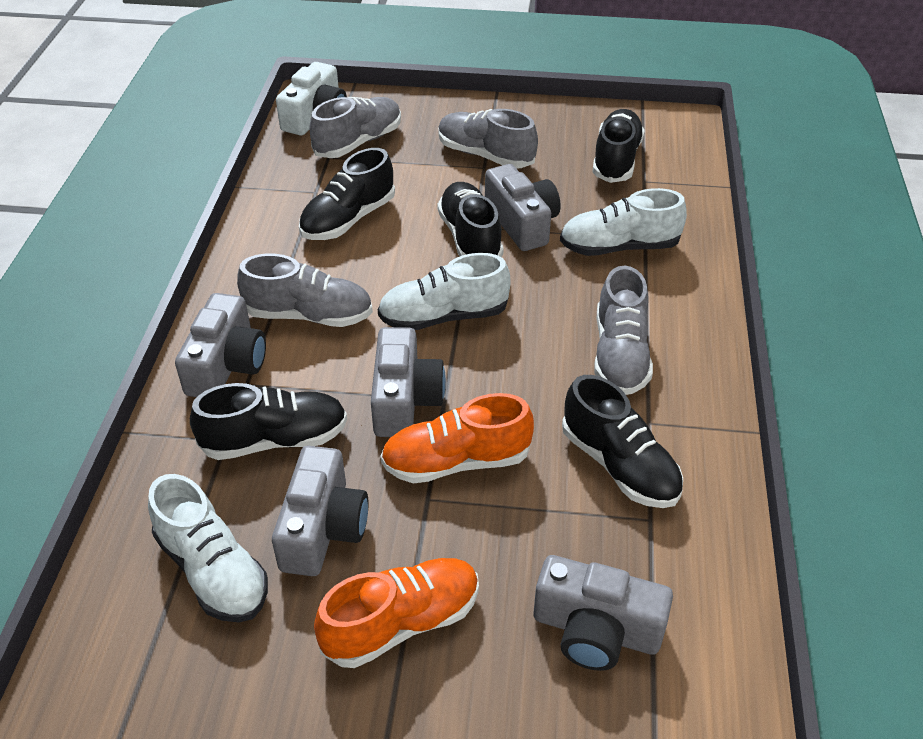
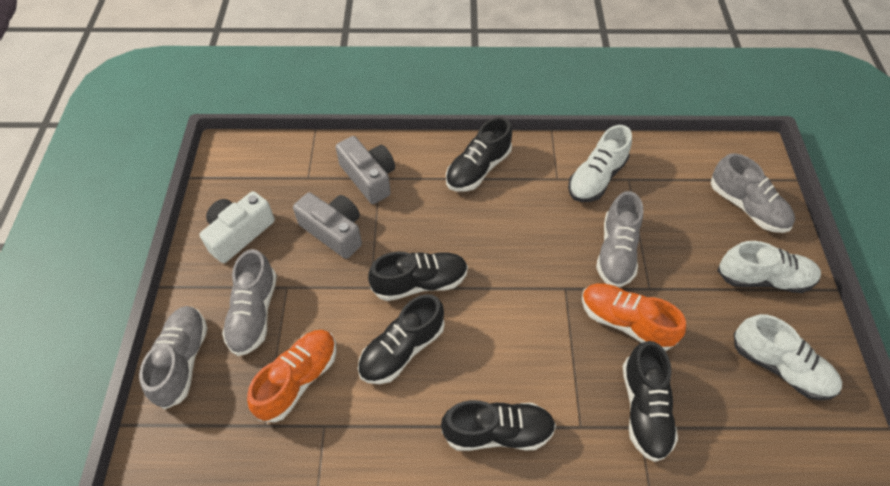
grey camera: 5 -> 2

